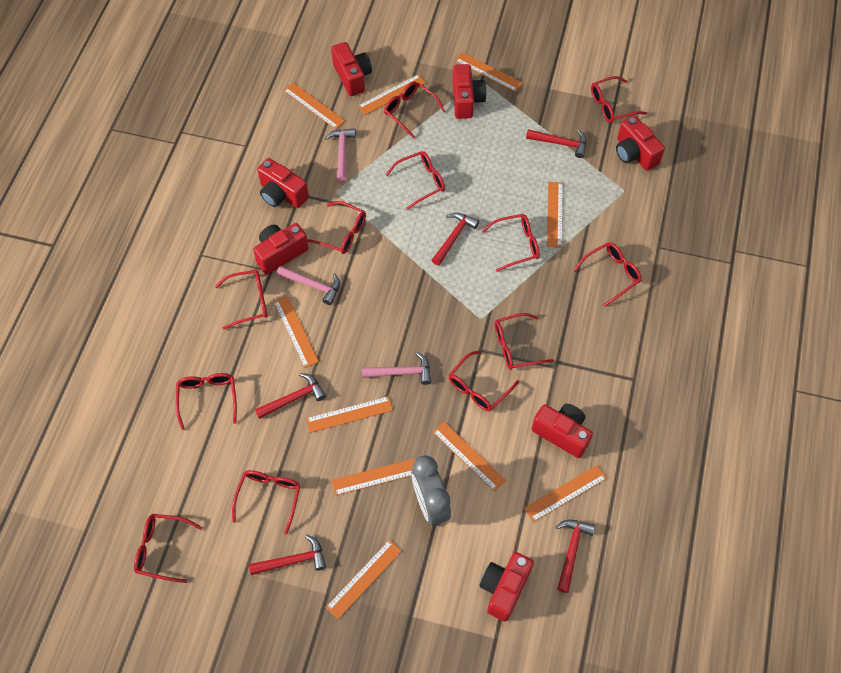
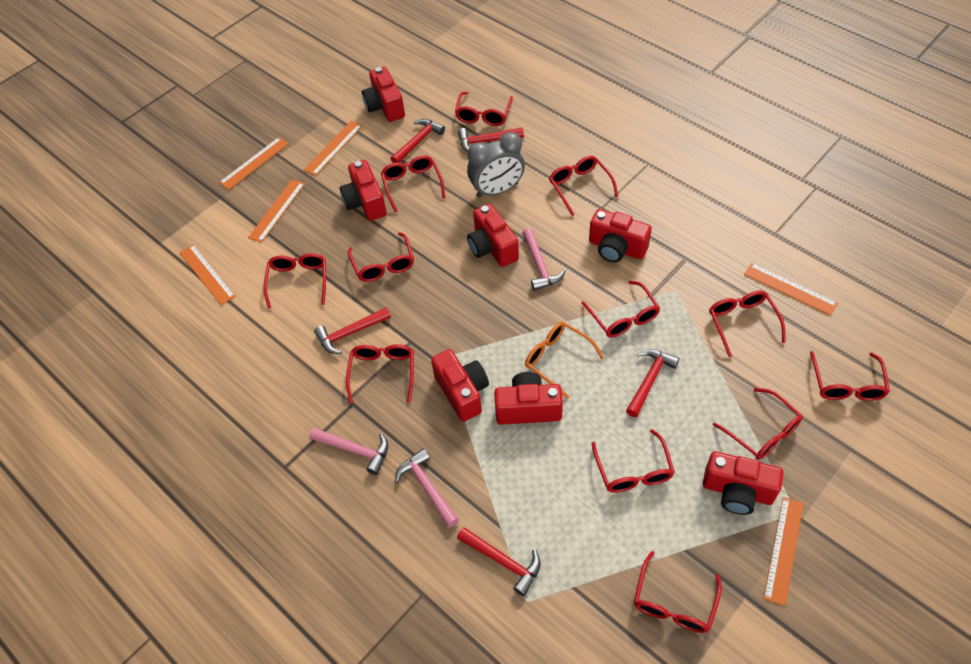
orange glasses: 0 -> 1
orange ruler: 10 -> 6

